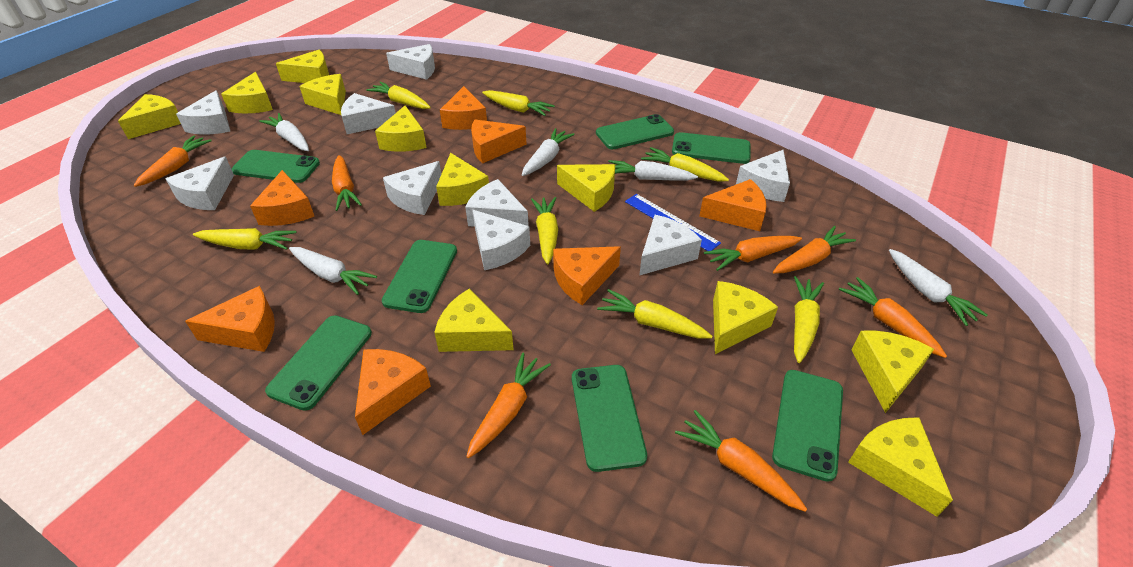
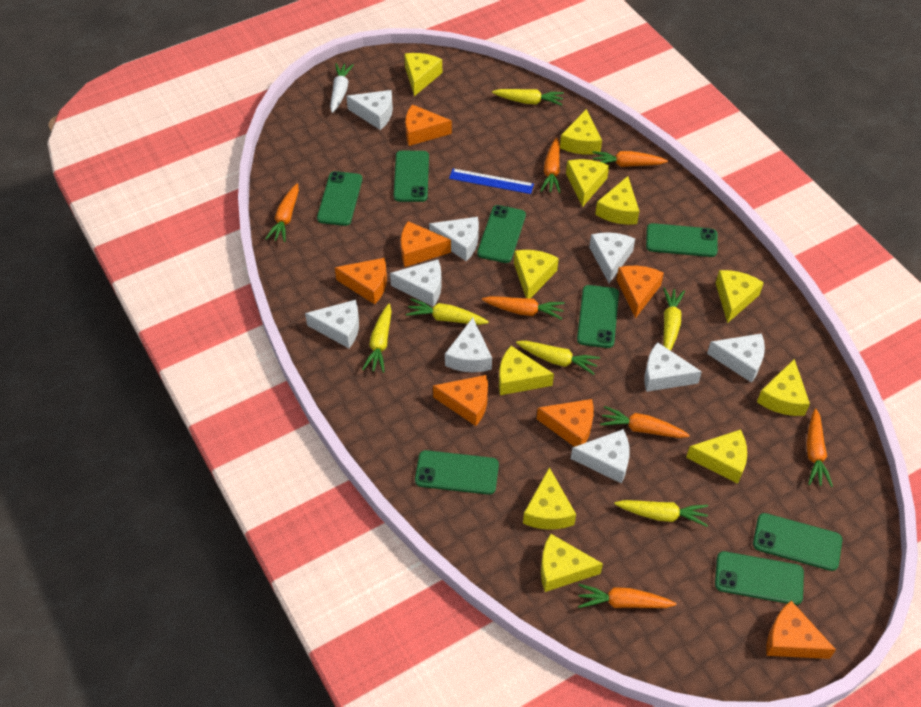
green phone: 7 -> 8
white carrot: 5 -> 1
yellow carrot: 7 -> 6

